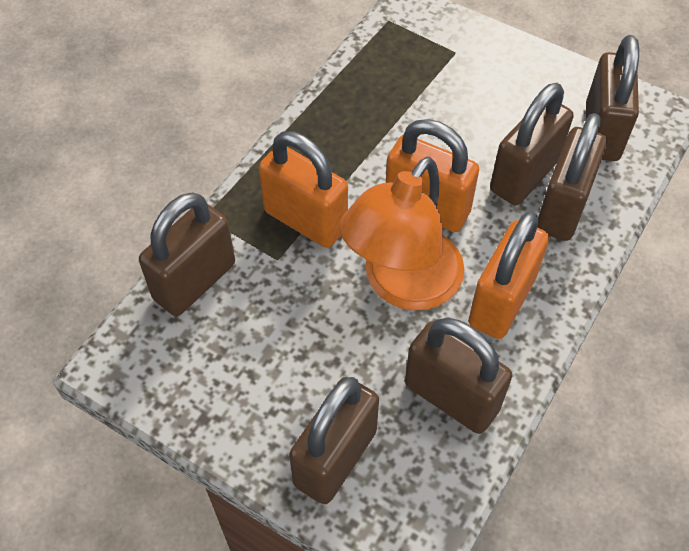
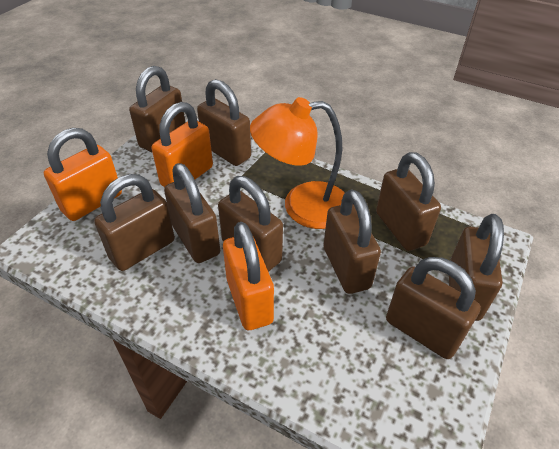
brown padlock: 6 -> 9

